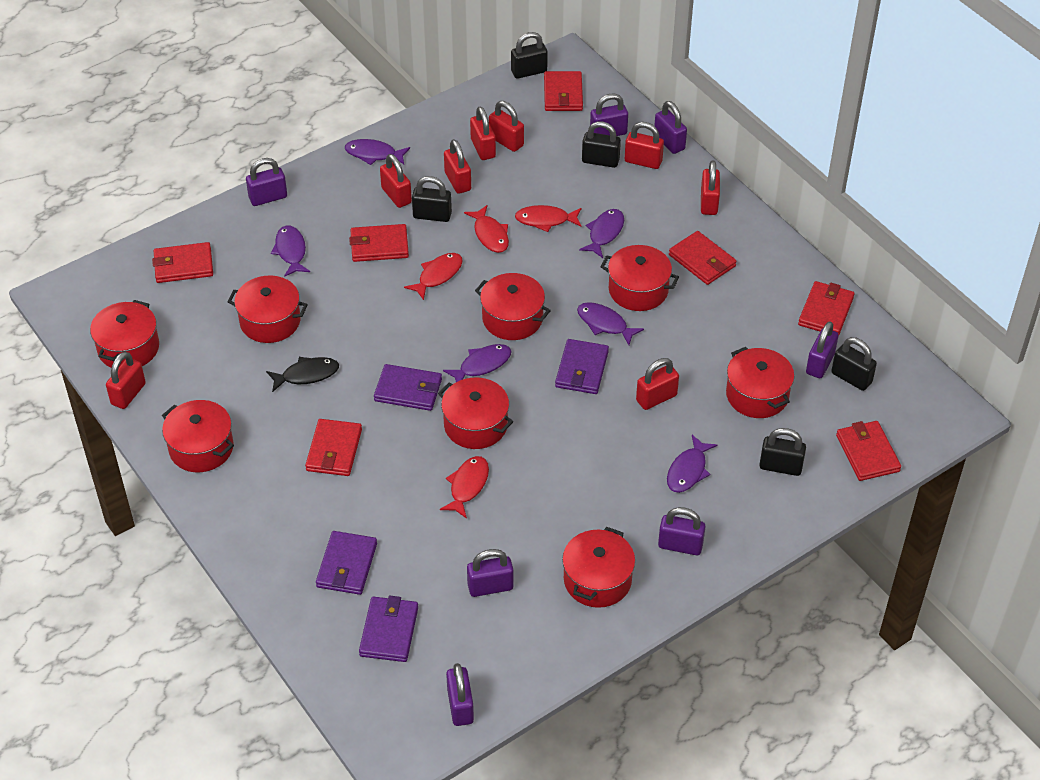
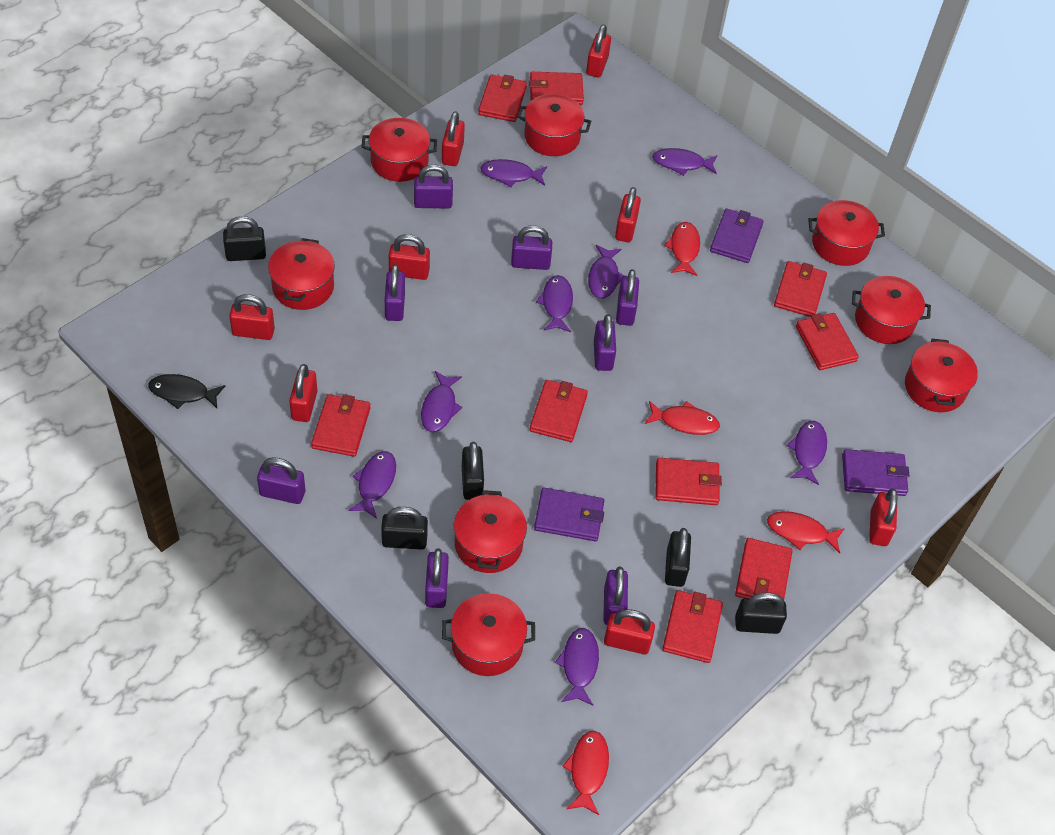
purple fish: 6 -> 8
purple padlock: 7 -> 8
purple wallet: 4 -> 3
red wallet: 7 -> 9

